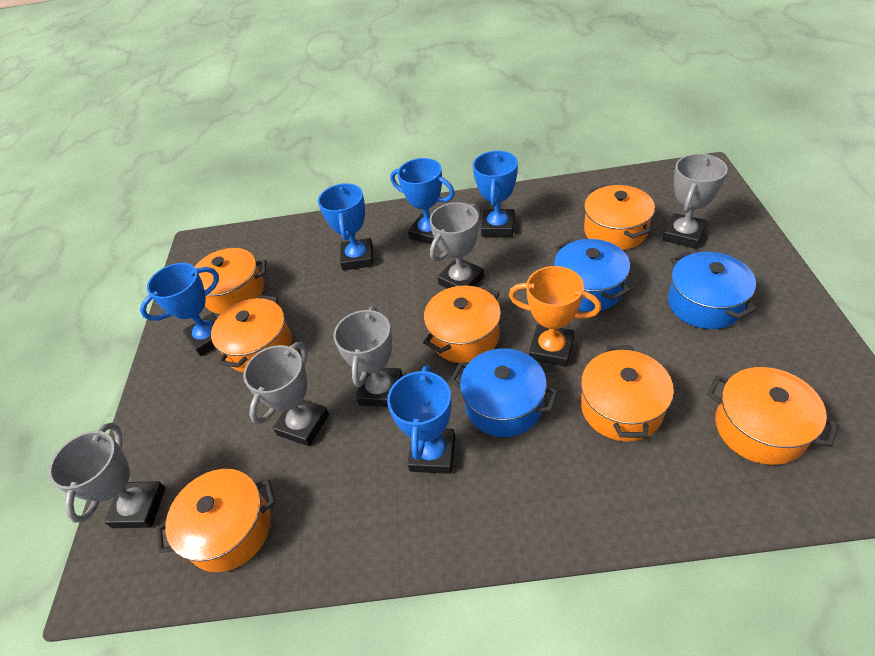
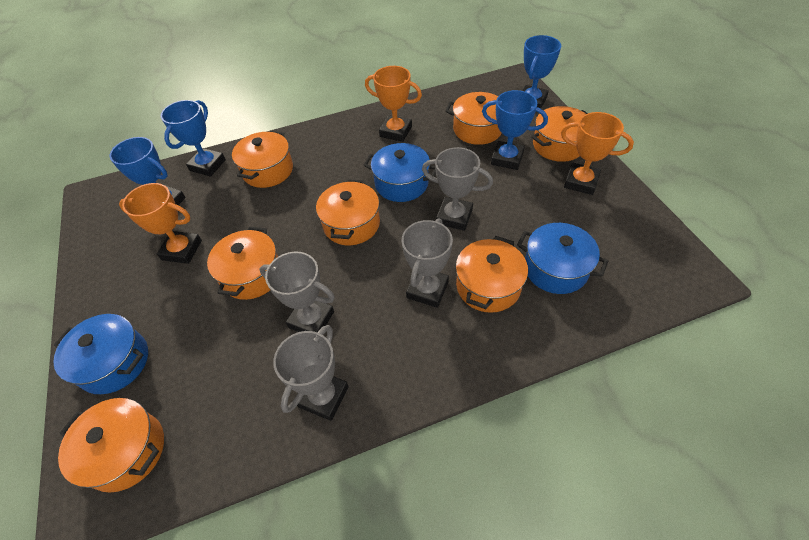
blue trophy: 5 -> 4
grey trophy: 5 -> 4
orange trophy: 1 -> 3

